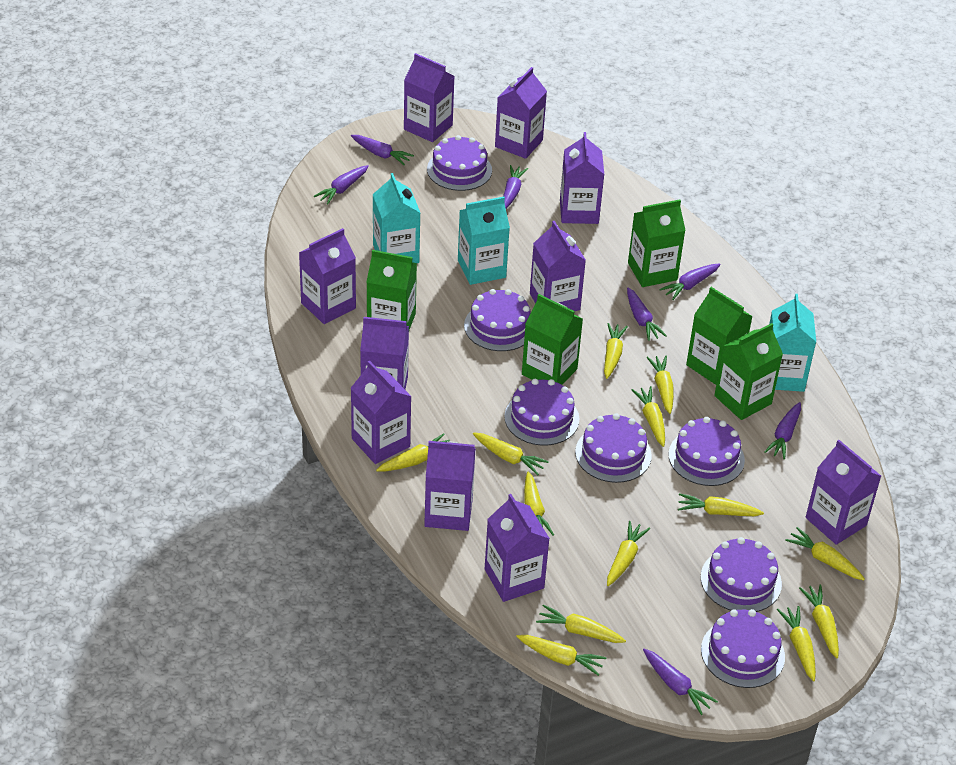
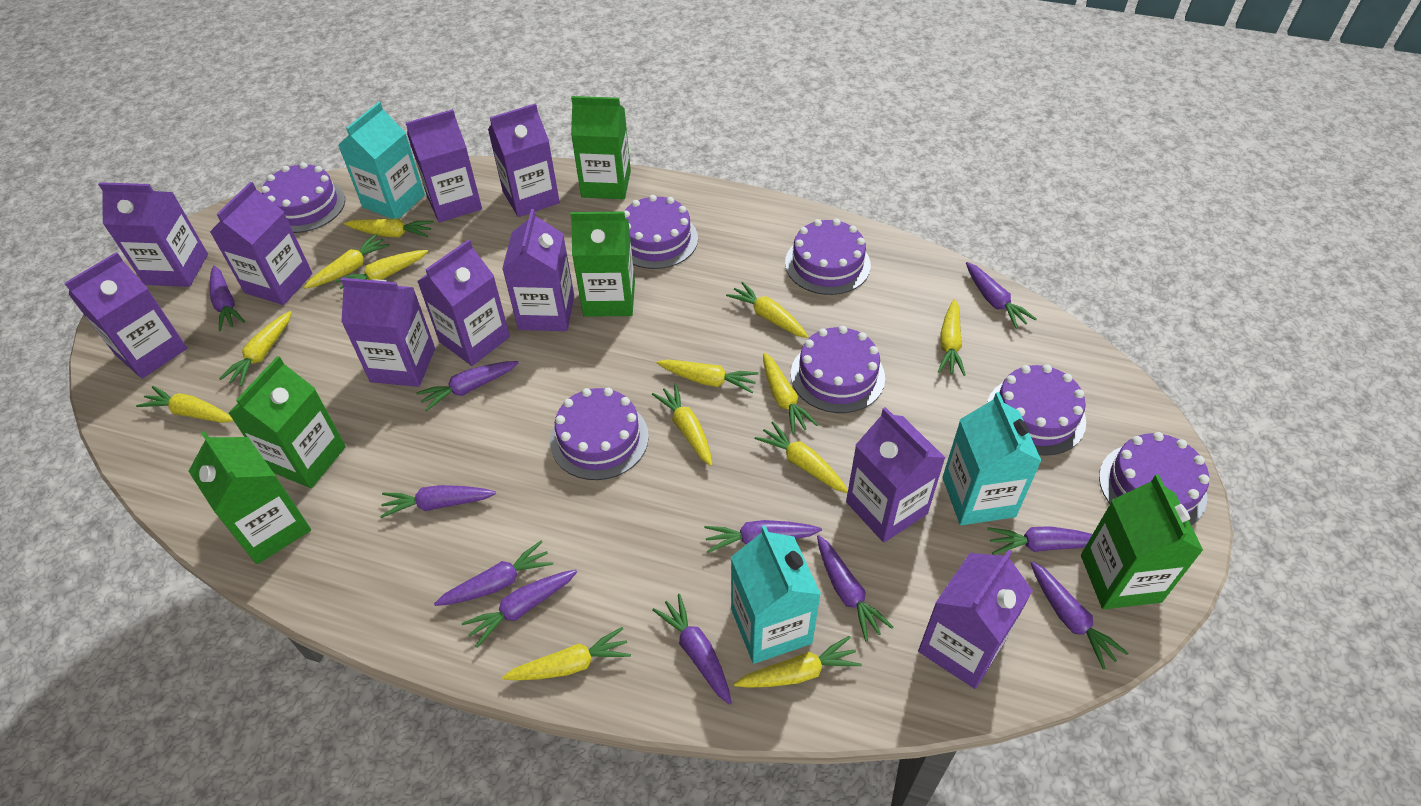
purple carrot: 7 -> 11

